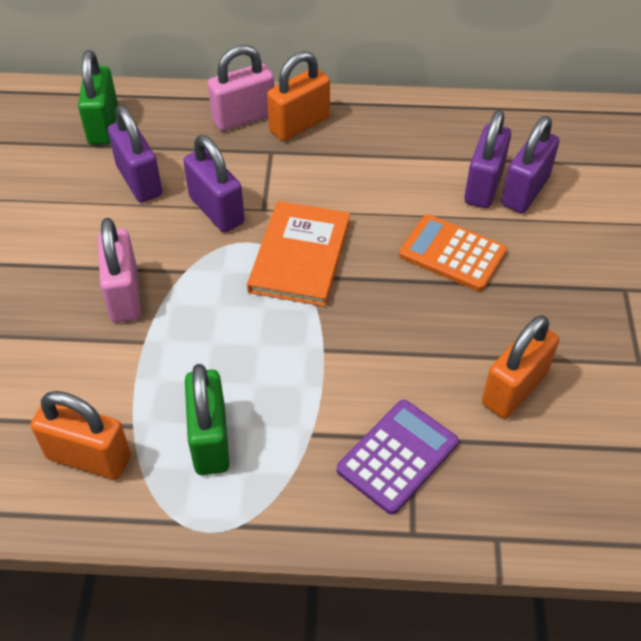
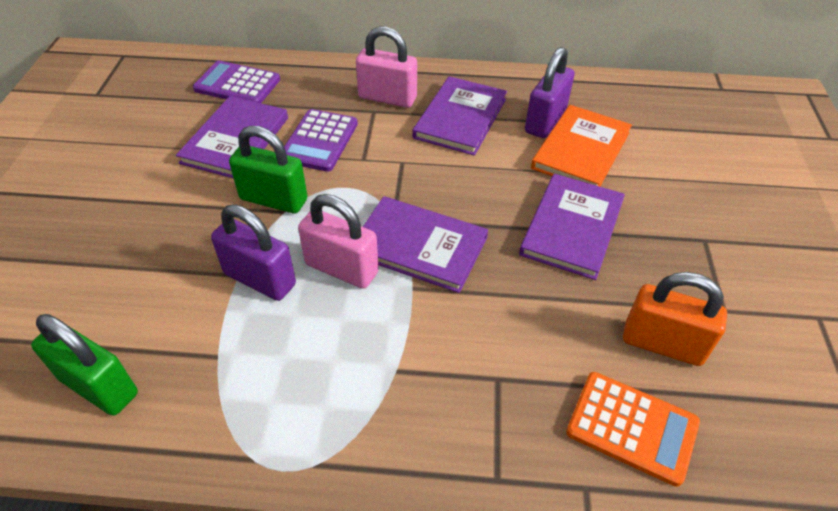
orange padlock: 3 -> 1
purple book: 0 -> 4
purple calculator: 1 -> 2
purple padlock: 4 -> 2

